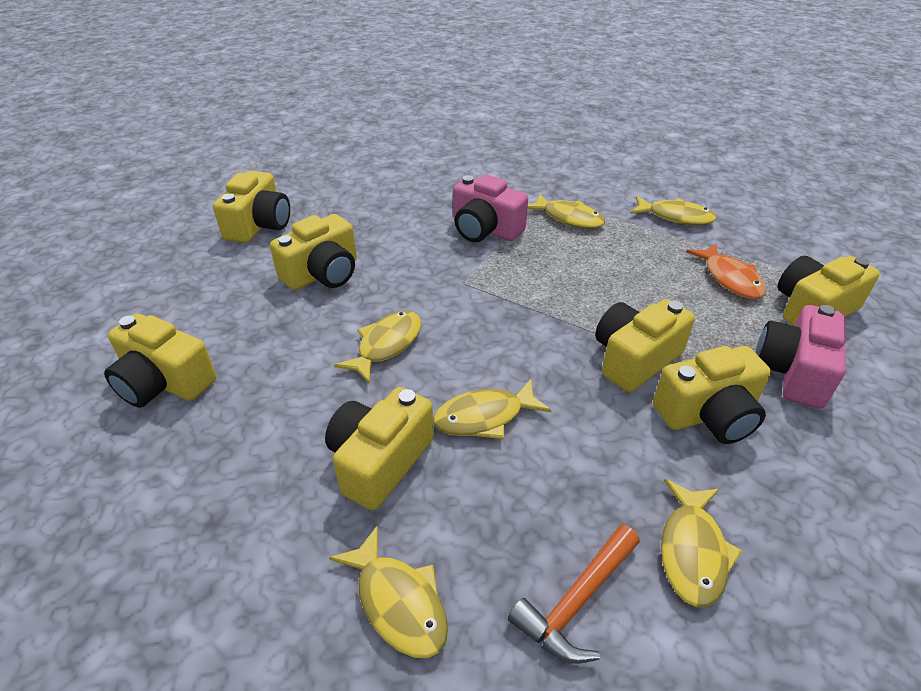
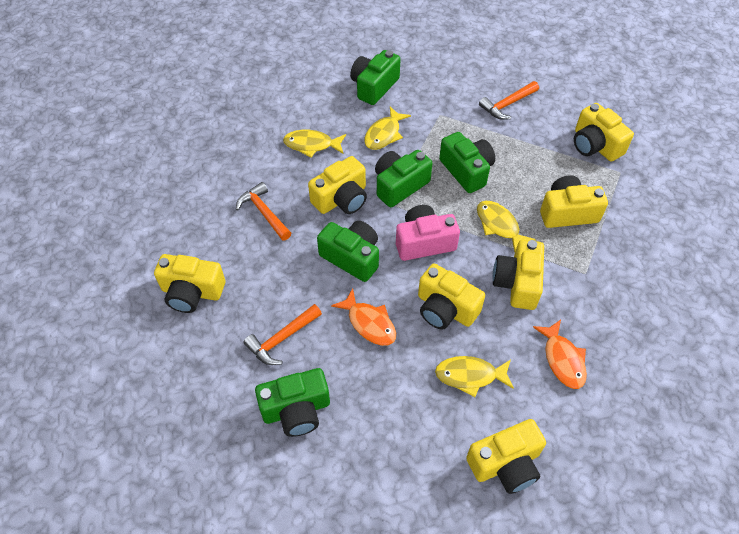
green camera: 0 -> 5
orange fish: 1 -> 2
orange hammer: 1 -> 3
pink camera: 2 -> 1
yellow fish: 6 -> 4

